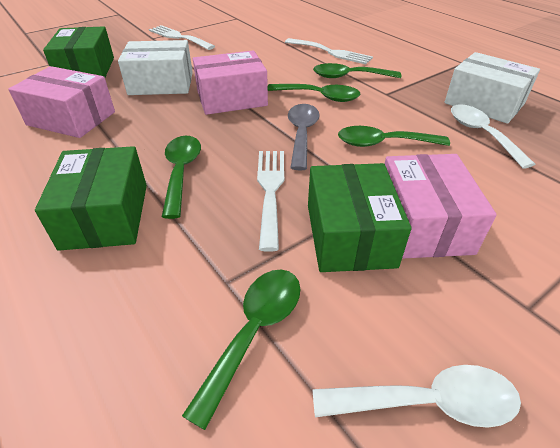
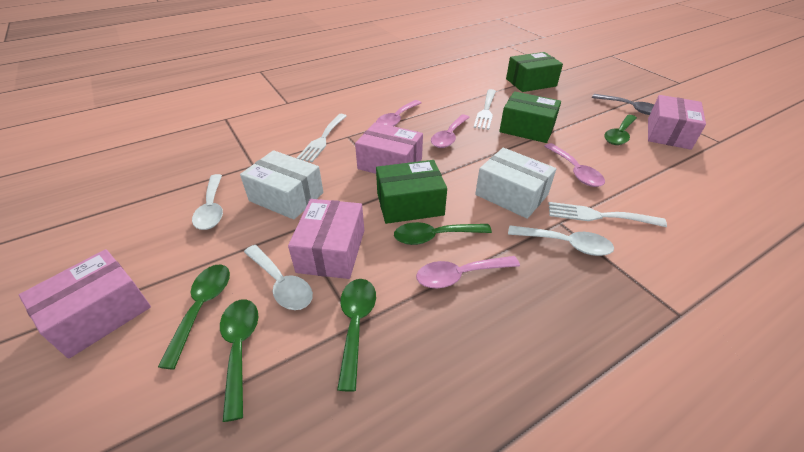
pink box: 3 -> 4
pink spoon: 0 -> 4
white spoon: 2 -> 3

